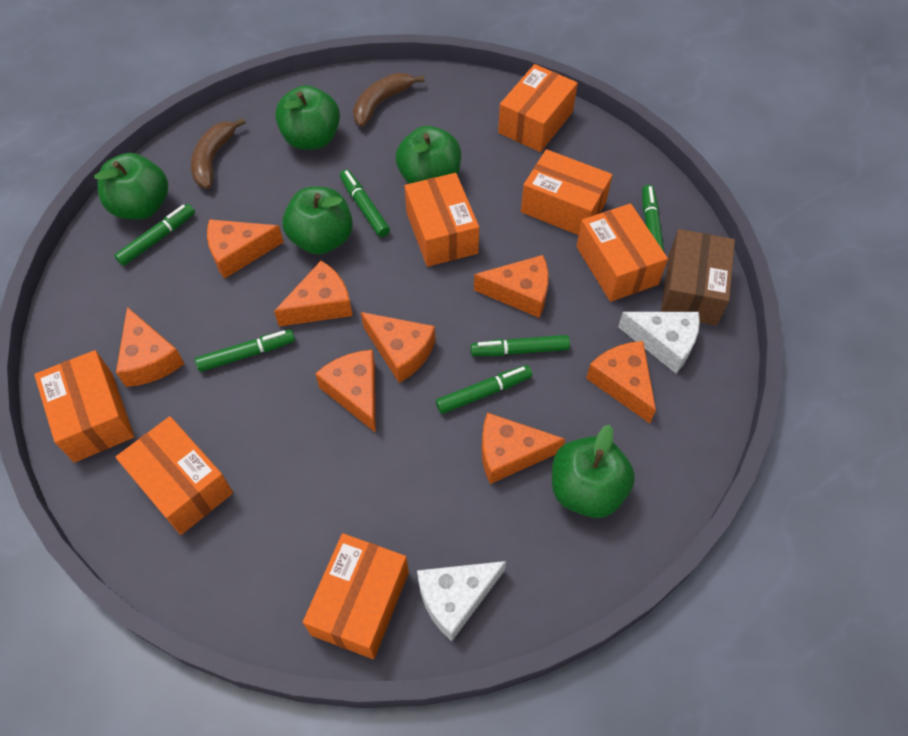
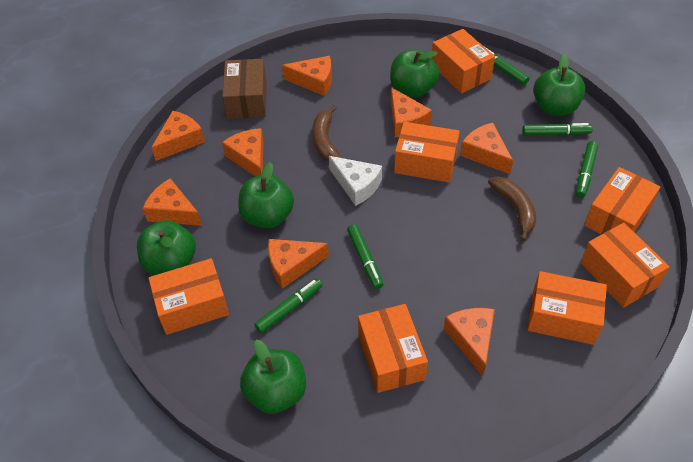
green marker: 6 -> 5
white cheese: 2 -> 1

